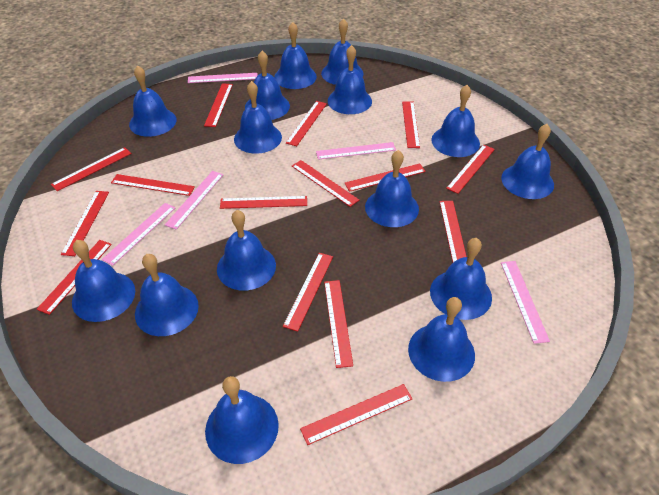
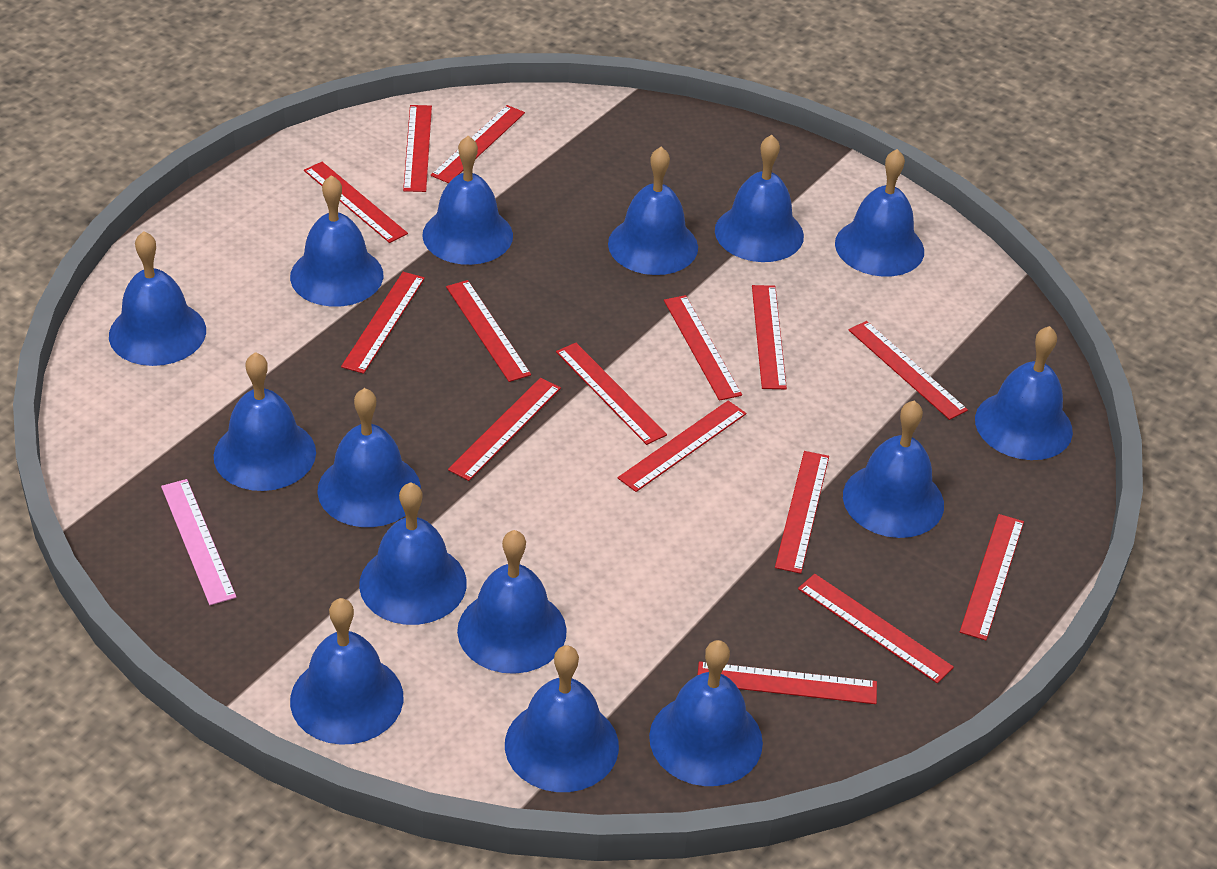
pink ruler: 5 -> 1

